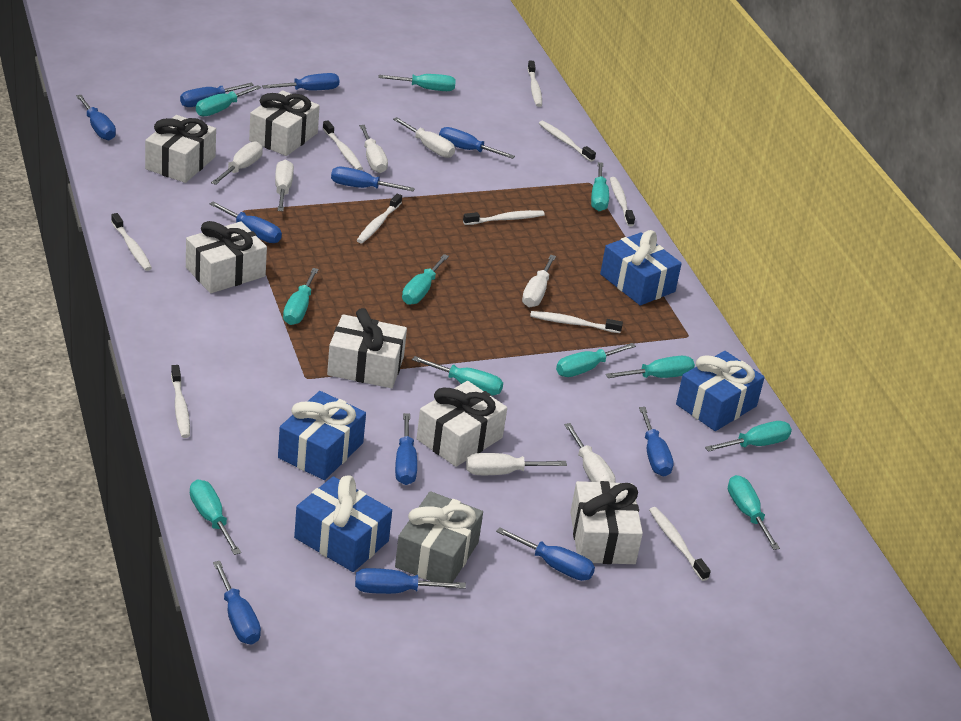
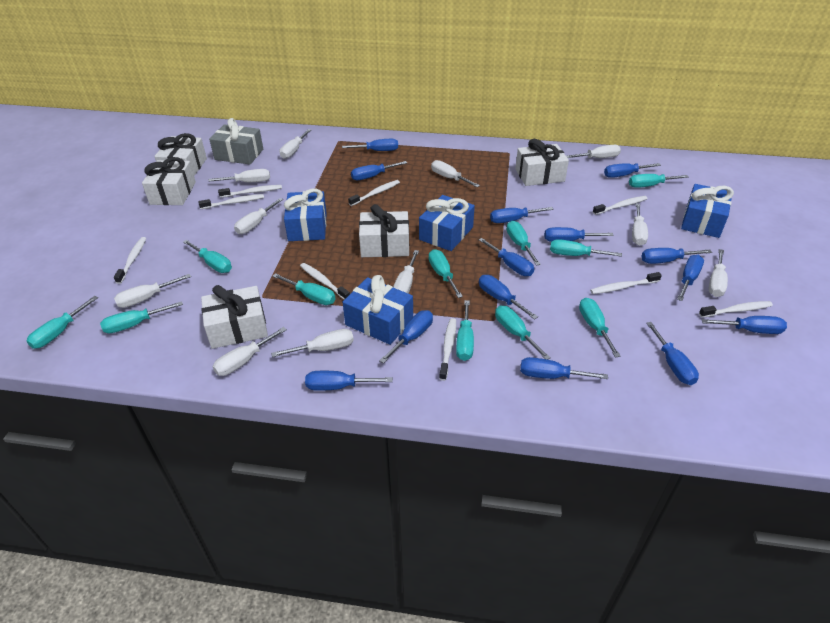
blue screwdriver: 11 -> 14
white gift: 6 -> 5
white screwdriver: 7 -> 11
white toothbrush: 10 -> 9

